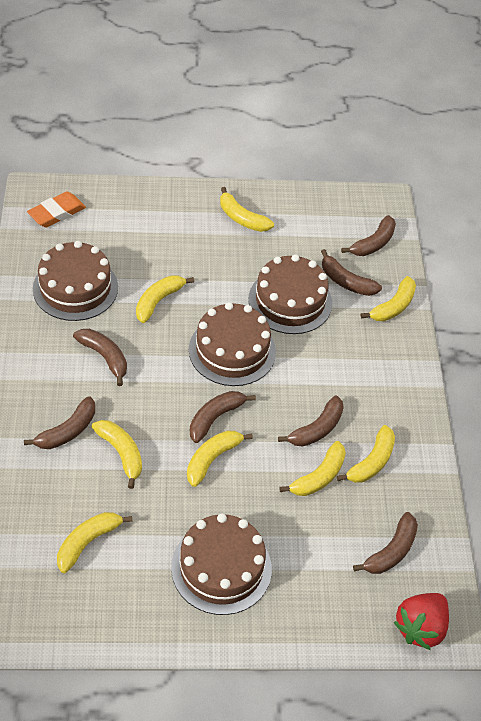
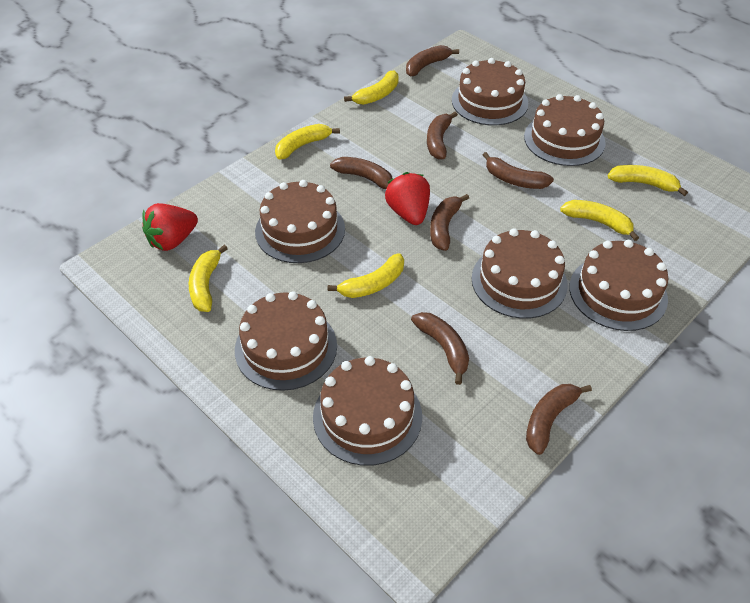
brown cake: 4 -> 7
orange eraser: 1 -> 0
red strawberry: 1 -> 2
yellow banana: 8 -> 6

